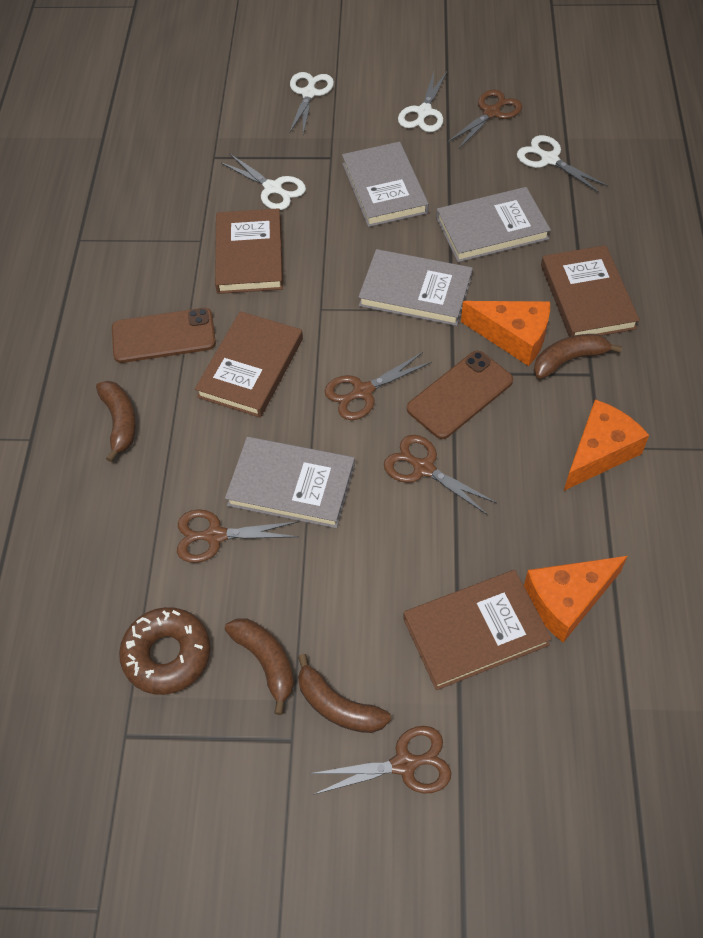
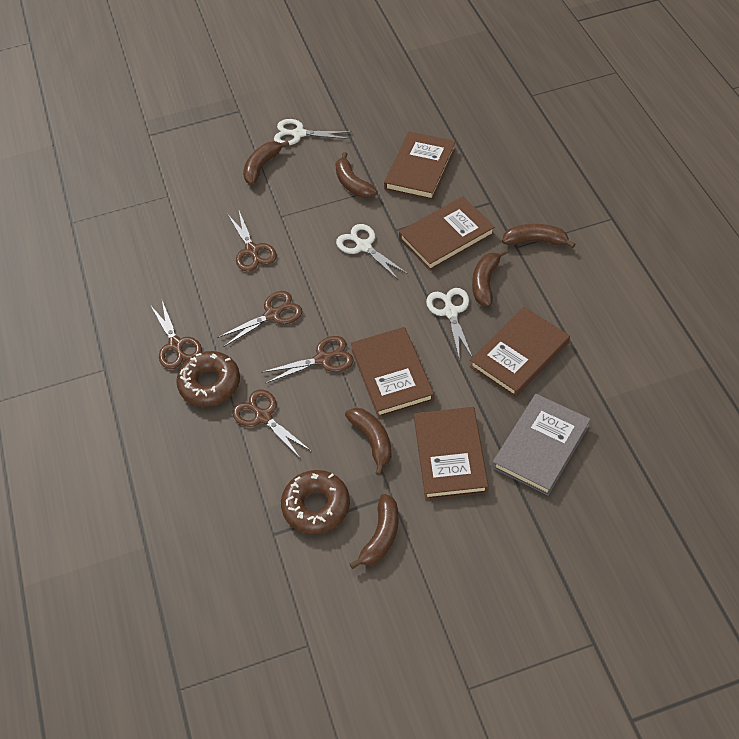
brown banana: 4 -> 6
brown book: 4 -> 5
brown donut: 1 -> 2
brown phone: 2 -> 0
grey book: 4 -> 1
orange cheese: 3 -> 0
white scissors: 4 -> 3

